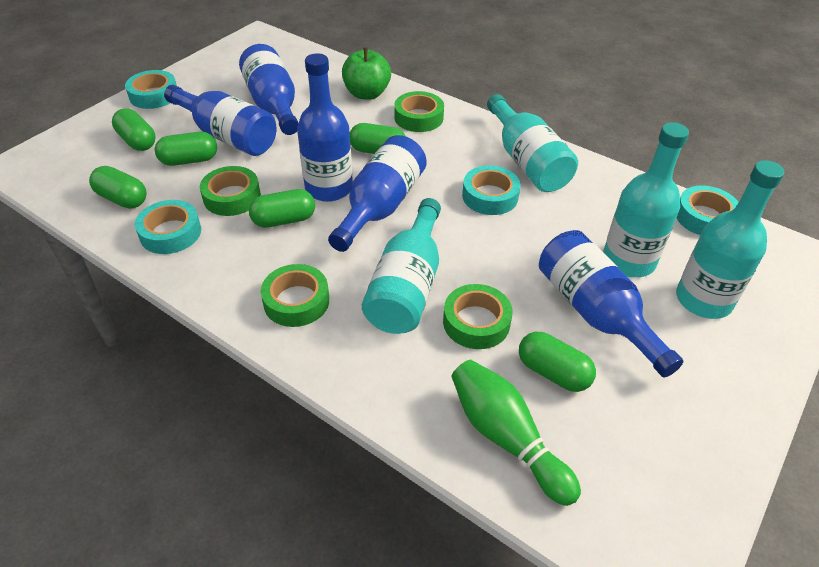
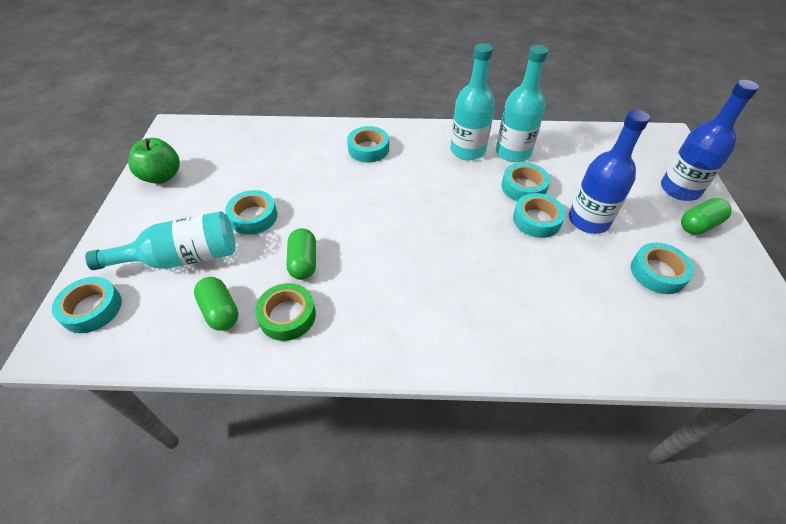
blue bottle: 5 -> 2
green bowling pin: 1 -> 0
green capsule: 6 -> 3
green tape: 4 -> 1
turquoise bottle: 4 -> 3
turquoise tape: 4 -> 6

